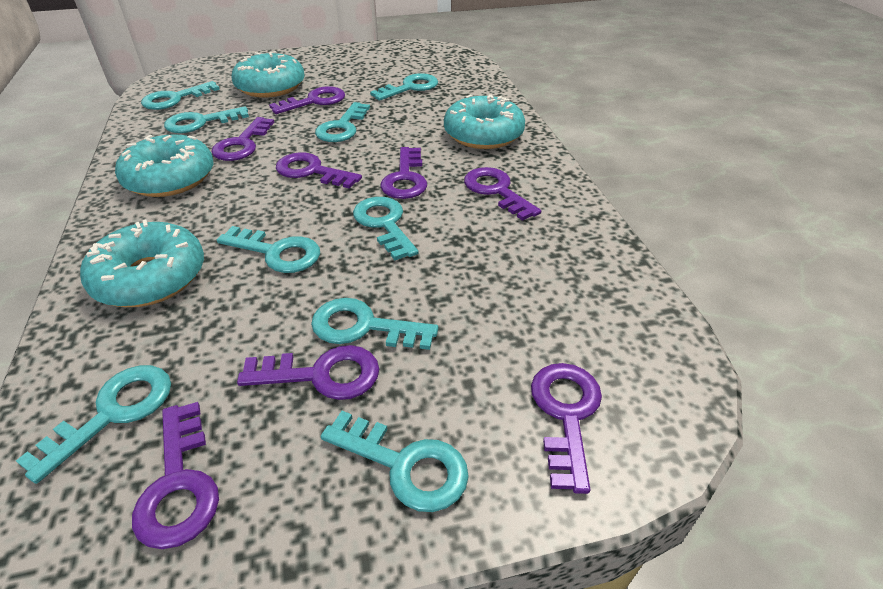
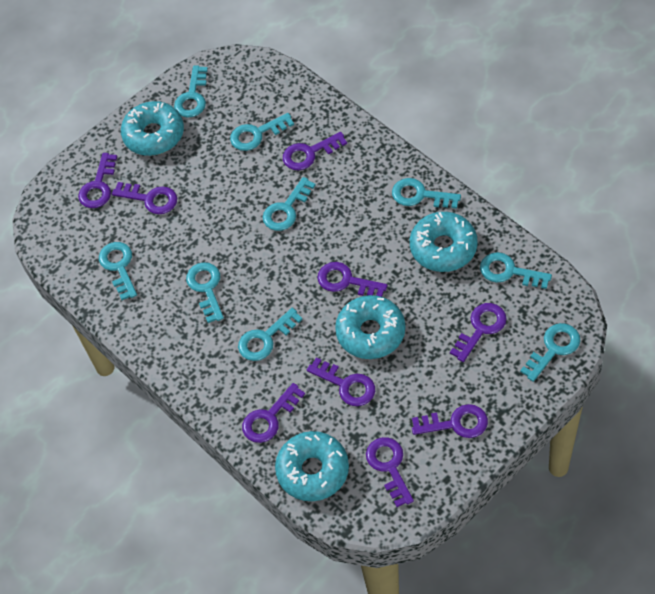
purple key: 8 -> 9

